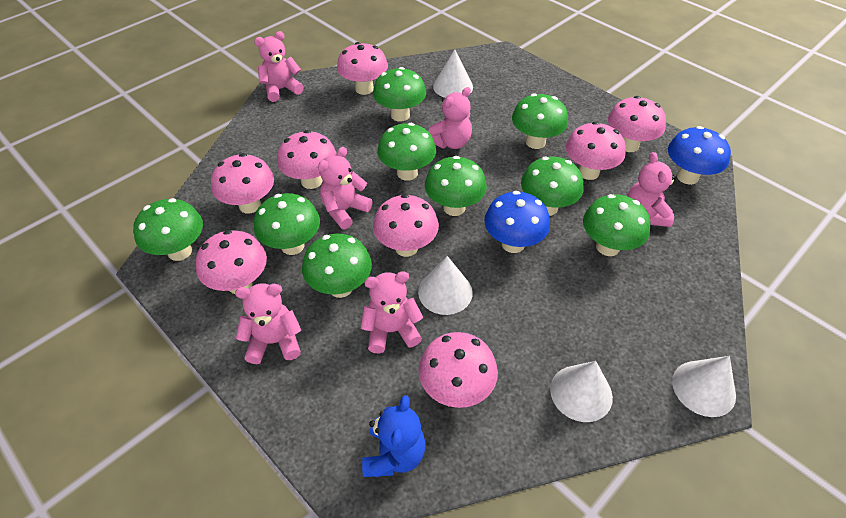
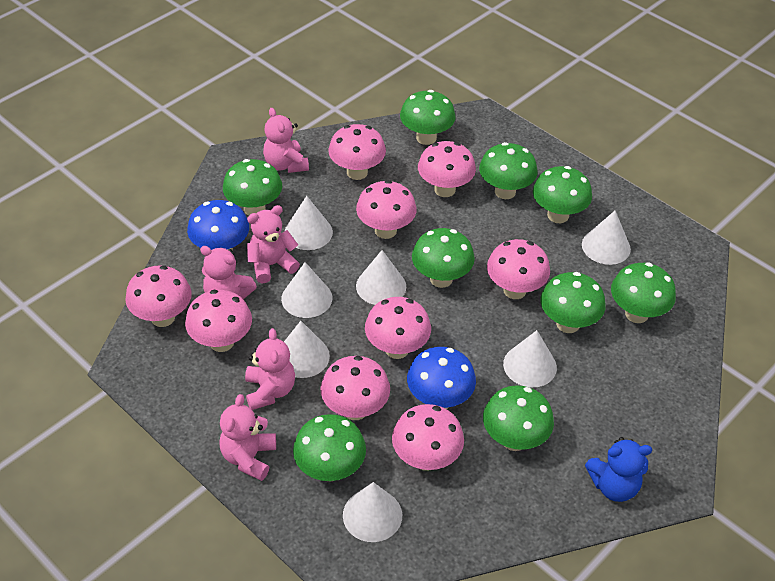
pink mushroom: 8 -> 9
pink teddy bear: 6 -> 5
white cone: 4 -> 7

